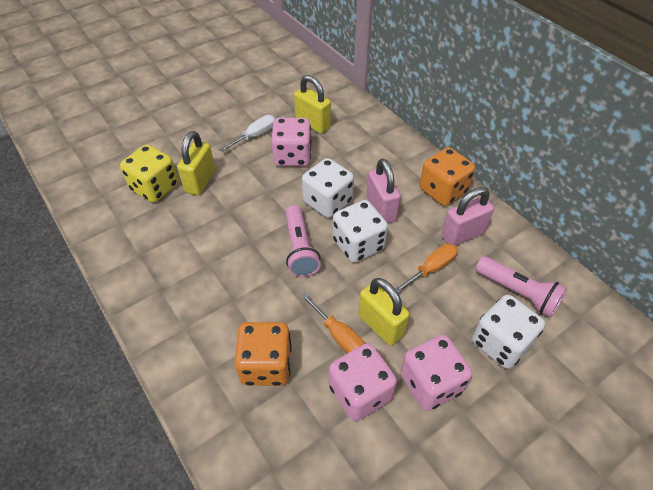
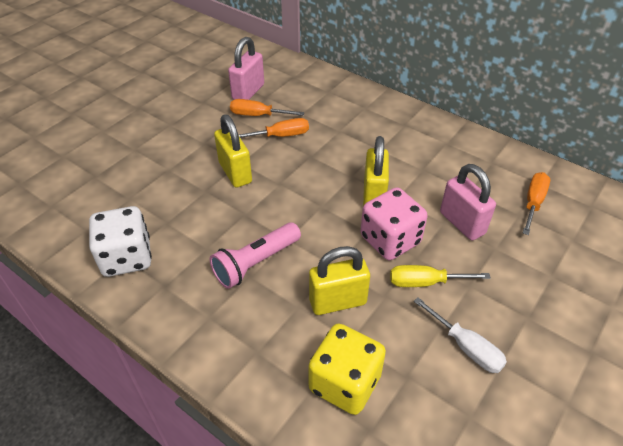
orange dice: 2 -> 0
orange screwdriver: 2 -> 3
pink dice: 3 -> 1
pink flashlight: 2 -> 1
white dice: 3 -> 1
yellow screwdriver: 0 -> 1

